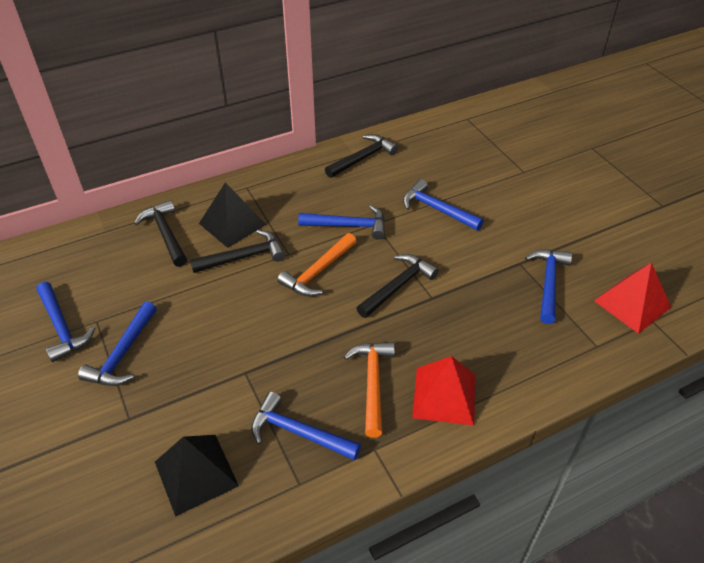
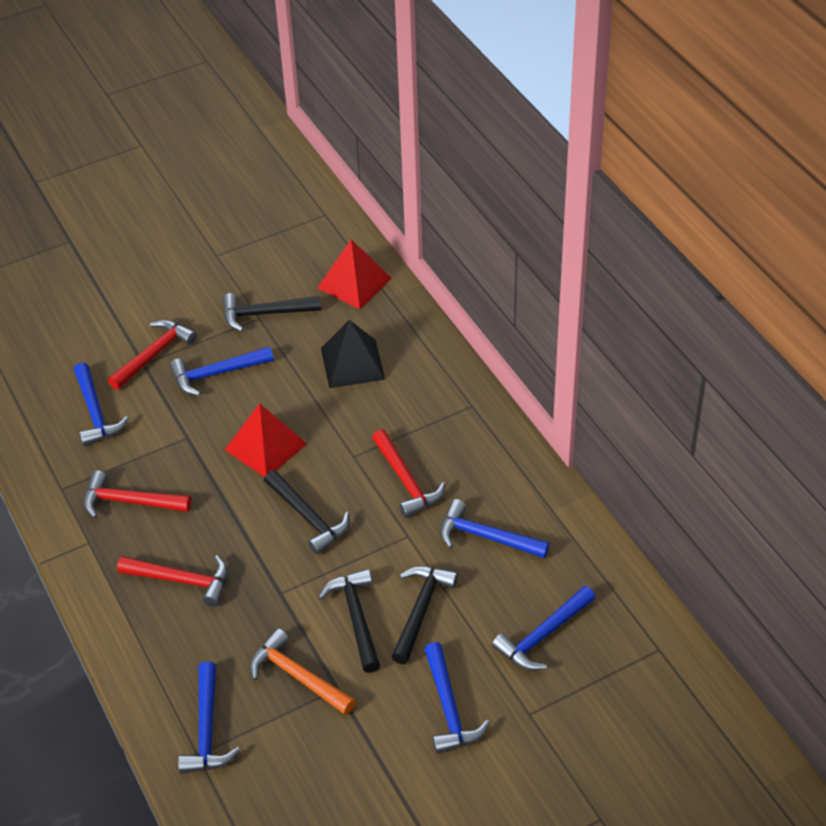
black pyramid: 2 -> 1
orange hammer: 2 -> 1
red hammer: 0 -> 4

